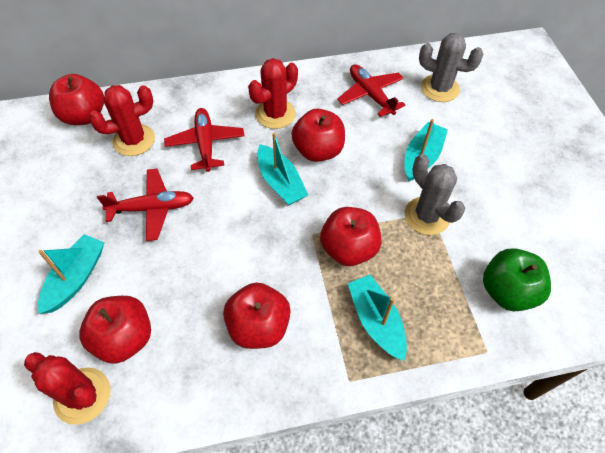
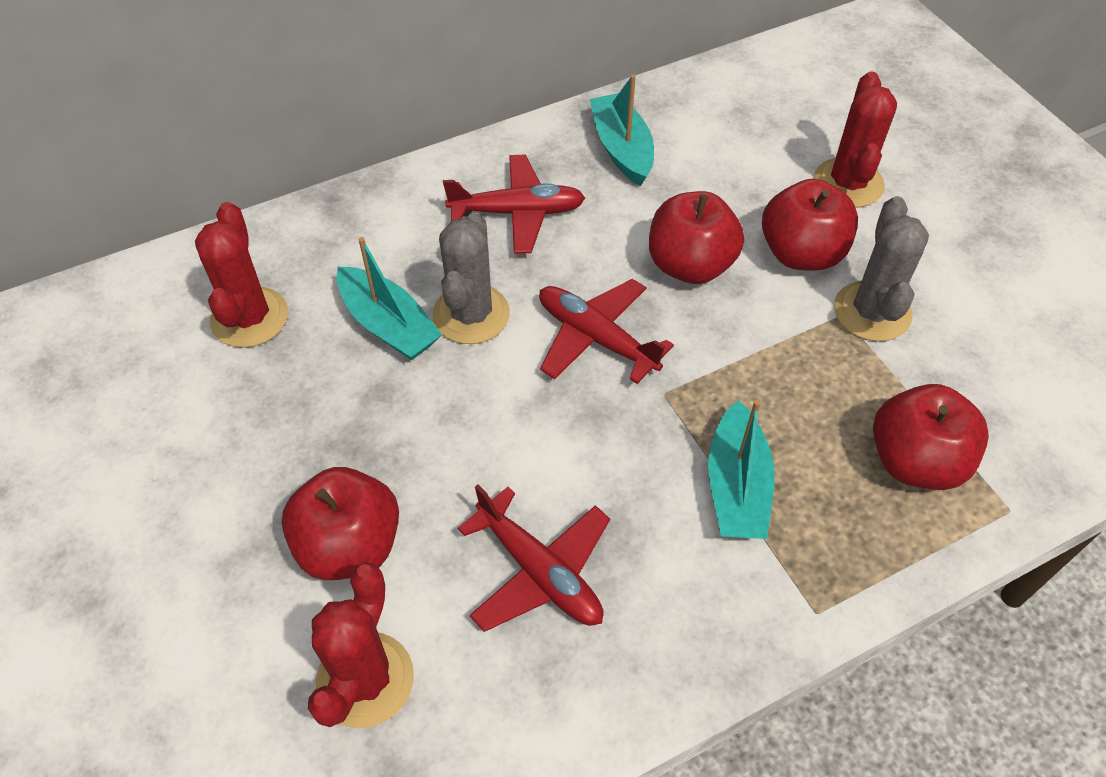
green apple: 1 -> 0
red apple: 5 -> 4
turquoise boat: 4 -> 3

